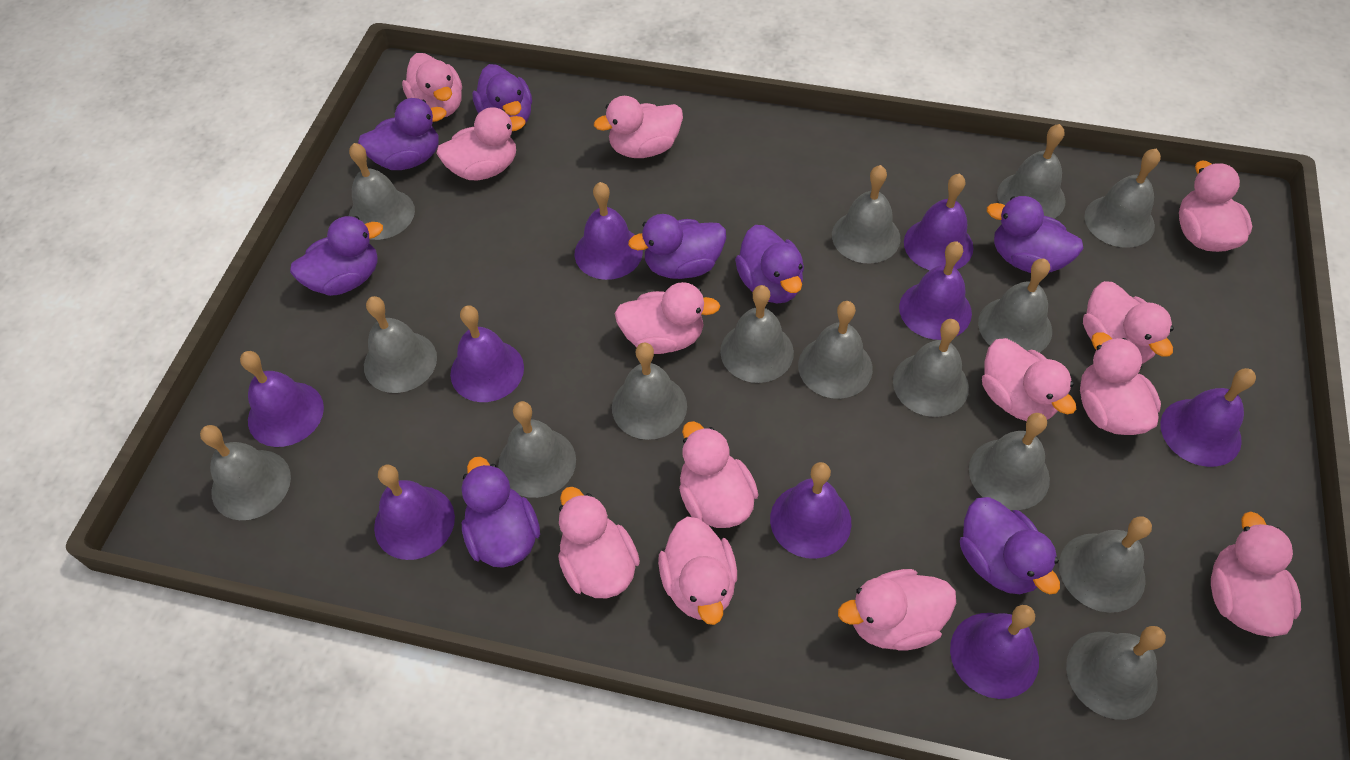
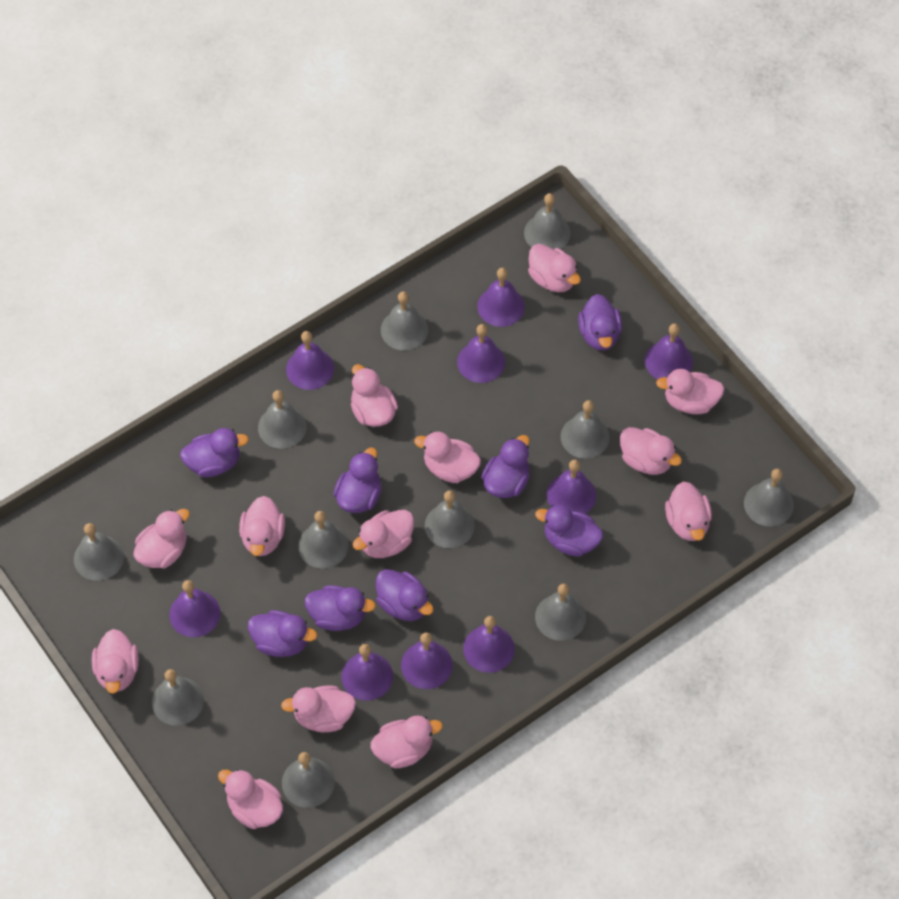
grey bell: 15 -> 11

